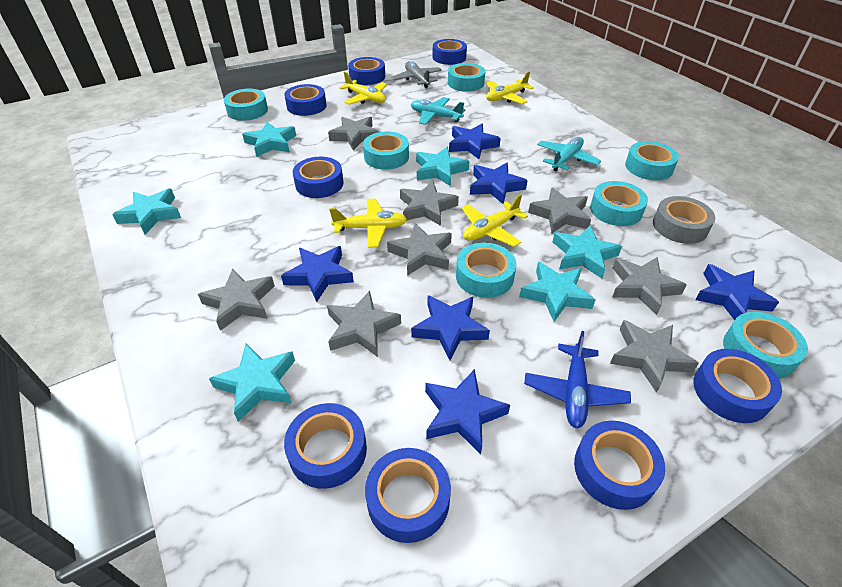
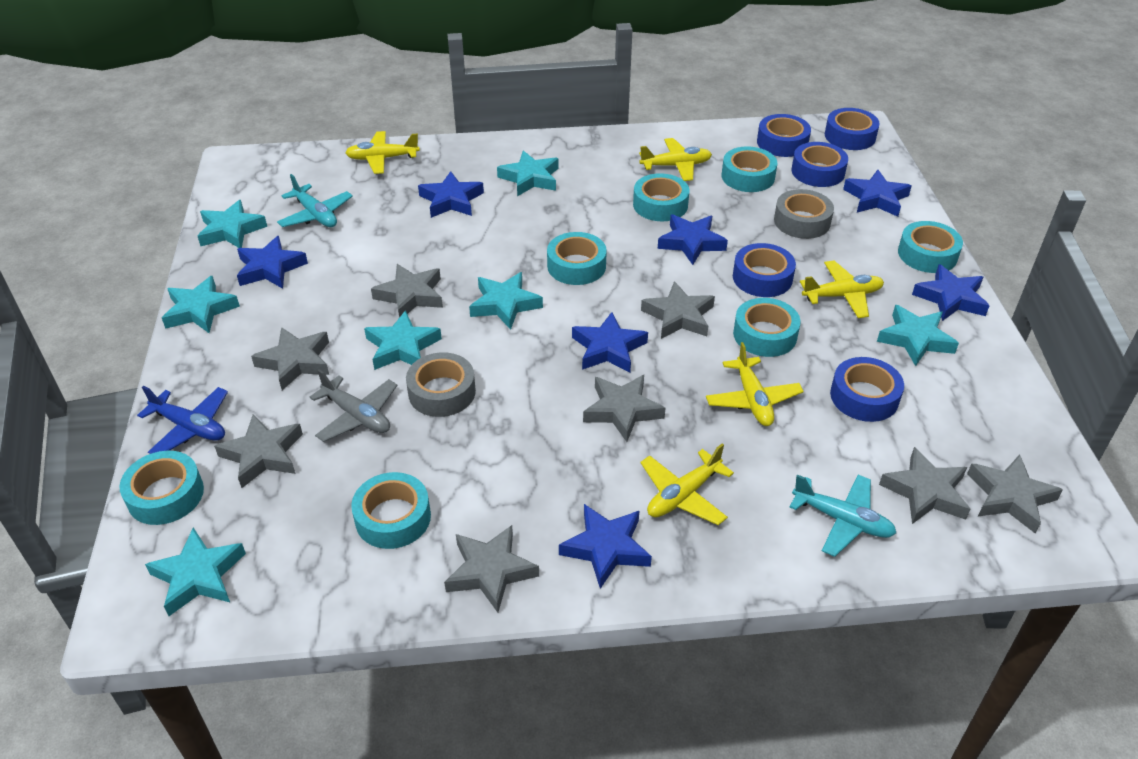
blue star: 6 -> 7
blue tape: 8 -> 5
grey tape: 1 -> 2
turquoise star: 6 -> 7
yellow plane: 4 -> 5

